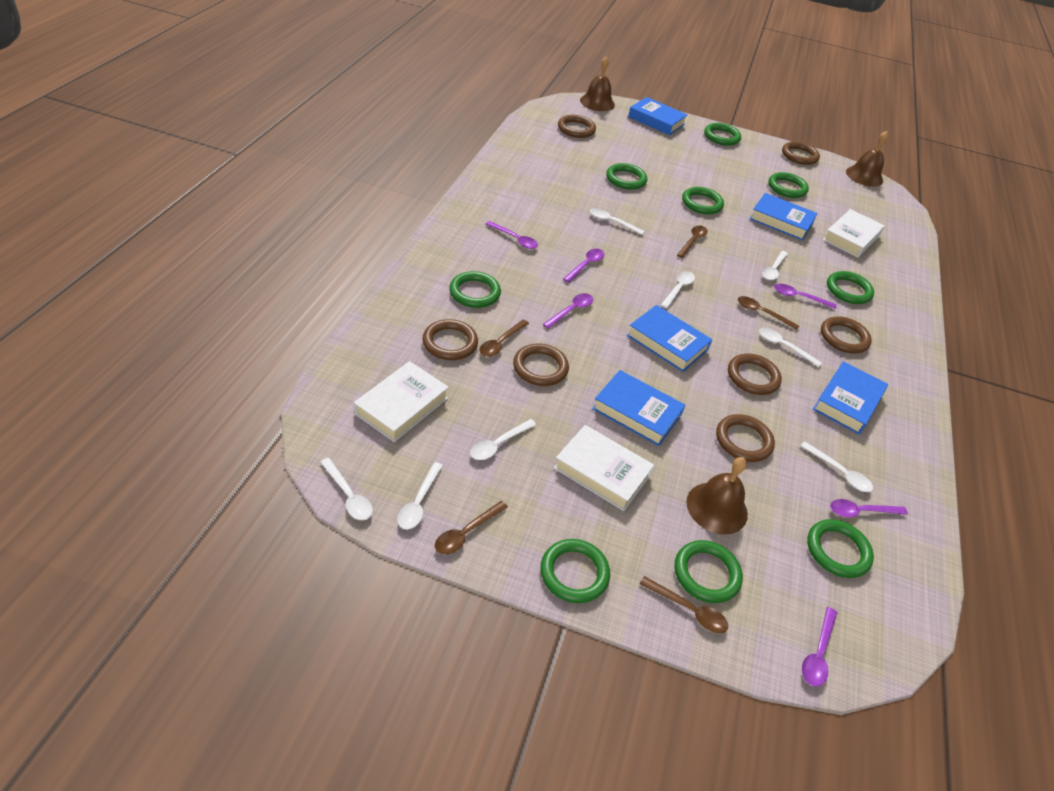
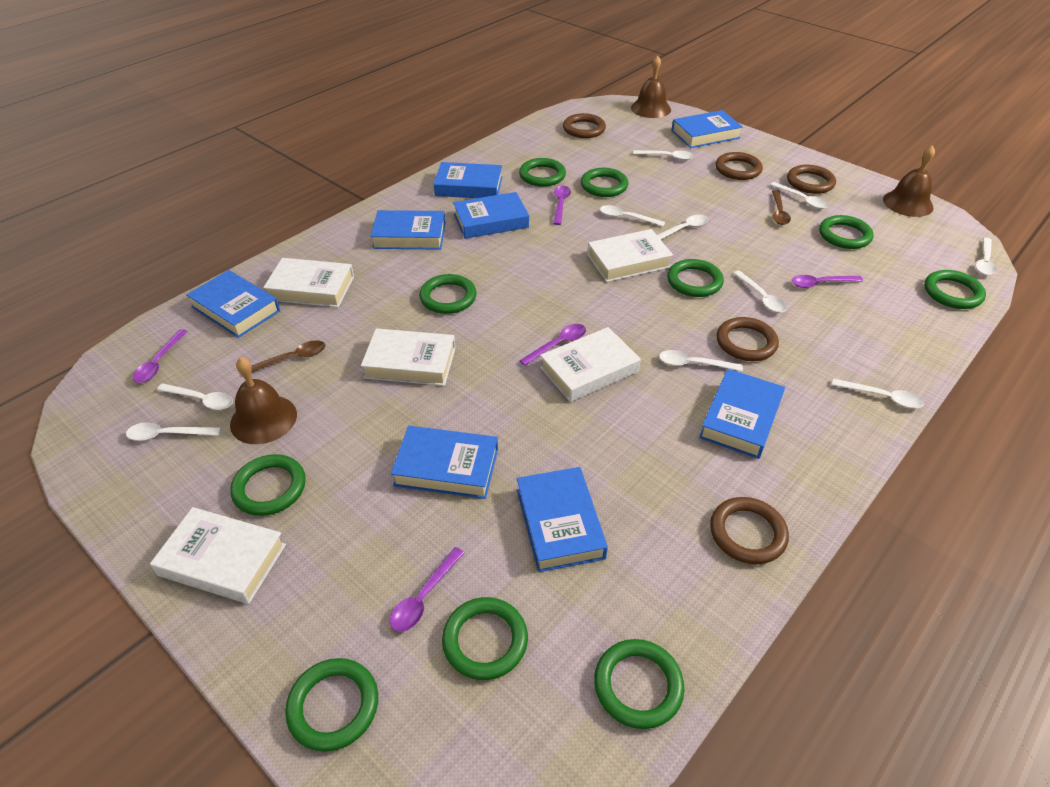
blue book: 5 -> 8
brown ring: 7 -> 5
brown spoon: 5 -> 2
green ring: 9 -> 10
purple spoon: 6 -> 5
white book: 3 -> 5
white spoon: 8 -> 10

